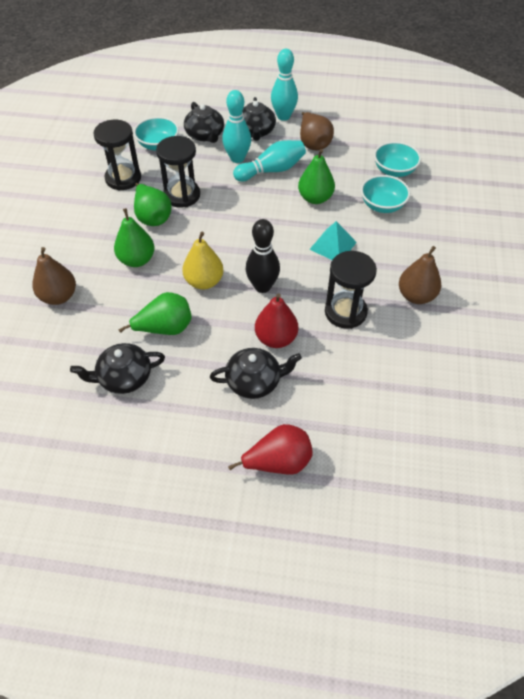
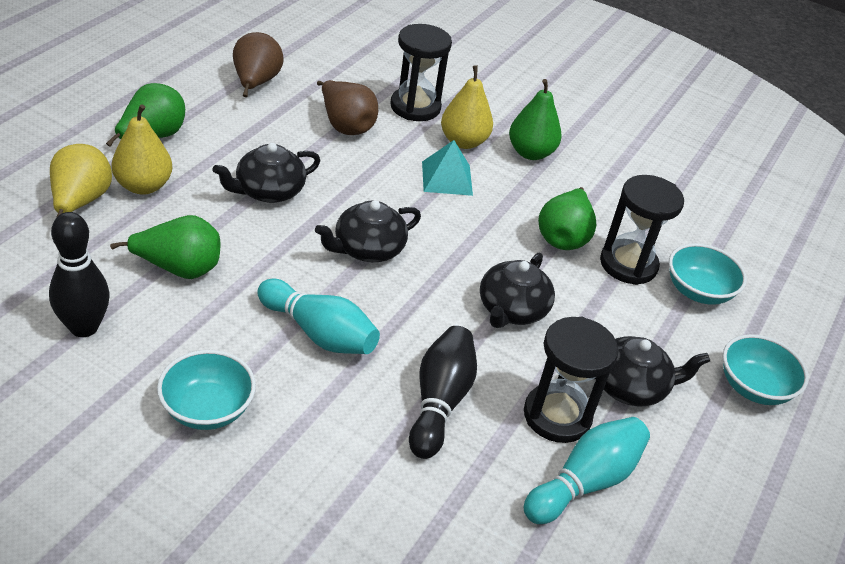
black bowling pin: 1 -> 2
brown pear: 3 -> 2
red pear: 2 -> 0
turquoise bowling pin: 3 -> 2
yellow pear: 1 -> 3

